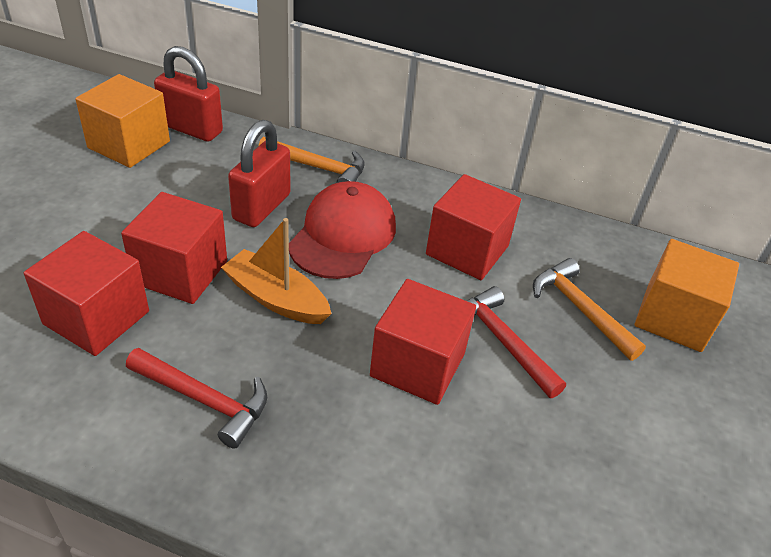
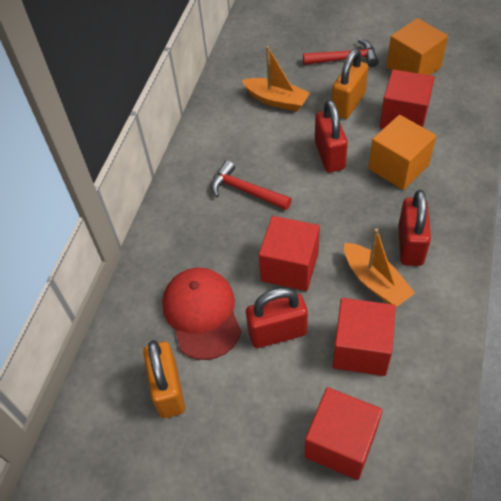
orange boat: 1 -> 2
orange hammer: 2 -> 0
orange padlock: 0 -> 2
red padlock: 2 -> 3

